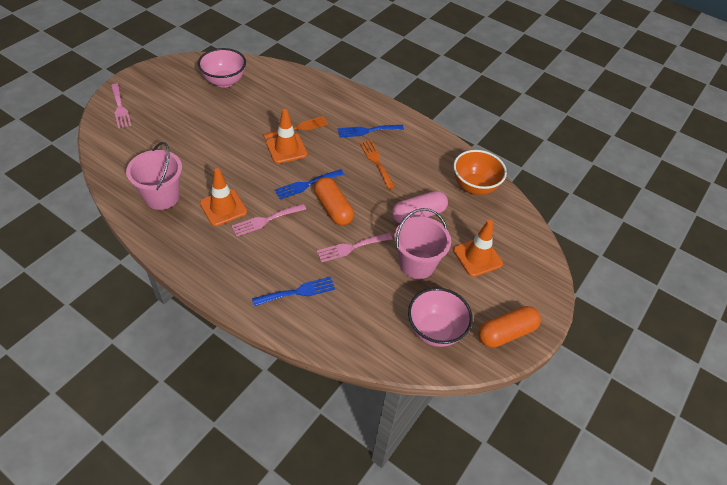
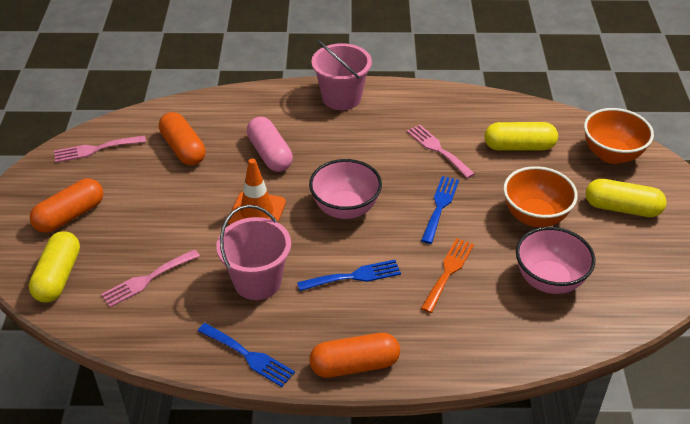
orange bowl: 1 -> 2
orange capsule: 2 -> 3
orange fork: 2 -> 1
orange traffic cone: 3 -> 1
yellow capsule: 0 -> 3

